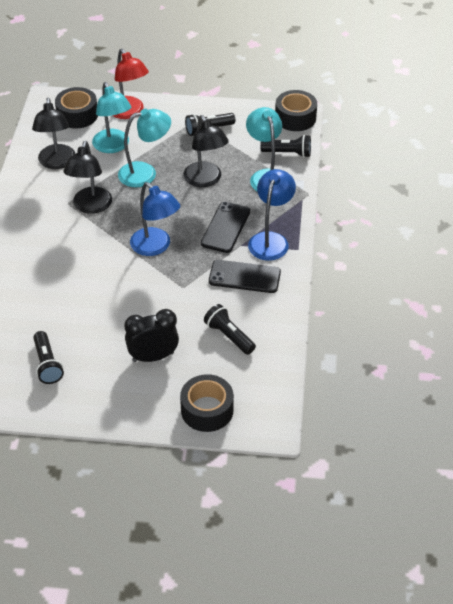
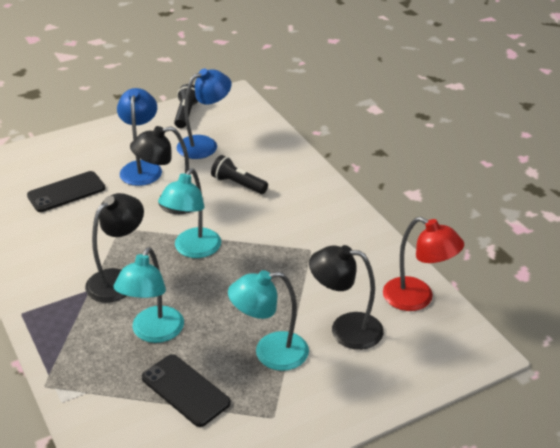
black clock: 1 -> 0
black flashlight: 4 -> 2
black tape: 3 -> 0

